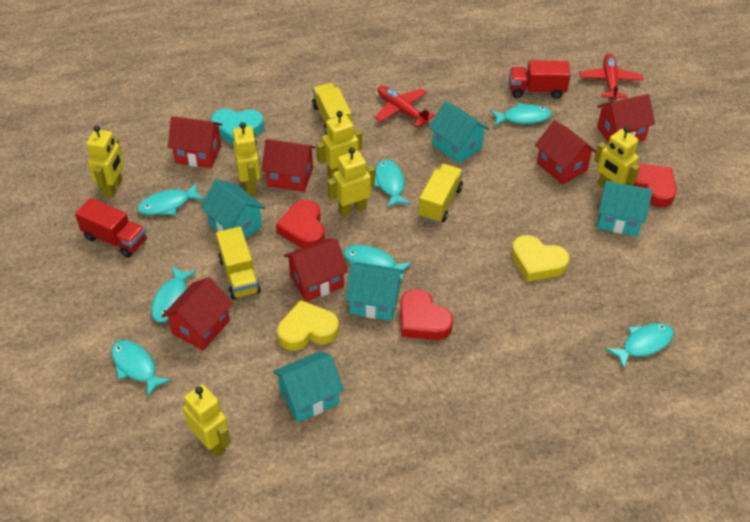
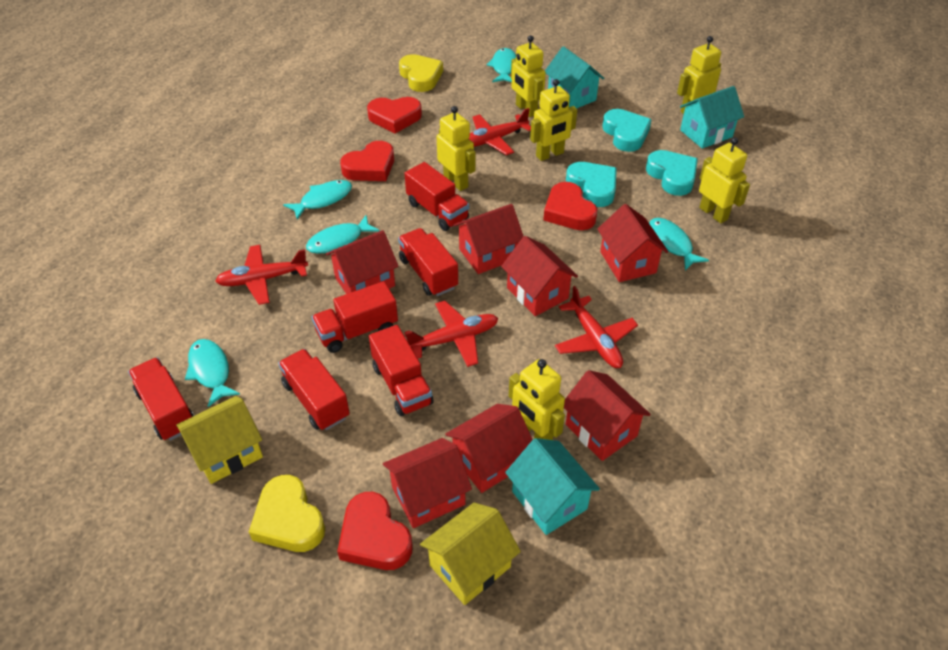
red heart: 3 -> 4
red house: 6 -> 7
red plane: 2 -> 4
red truck: 2 -> 6
turquoise fish: 7 -> 5
turquoise heart: 1 -> 3
turquoise house: 5 -> 3
yellow house: 0 -> 2
yellow truck: 3 -> 0

